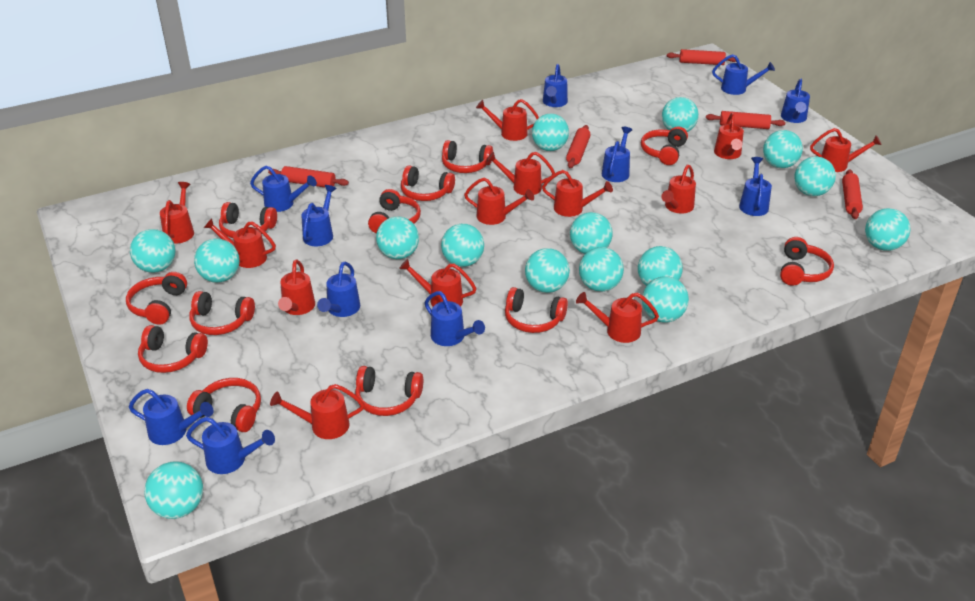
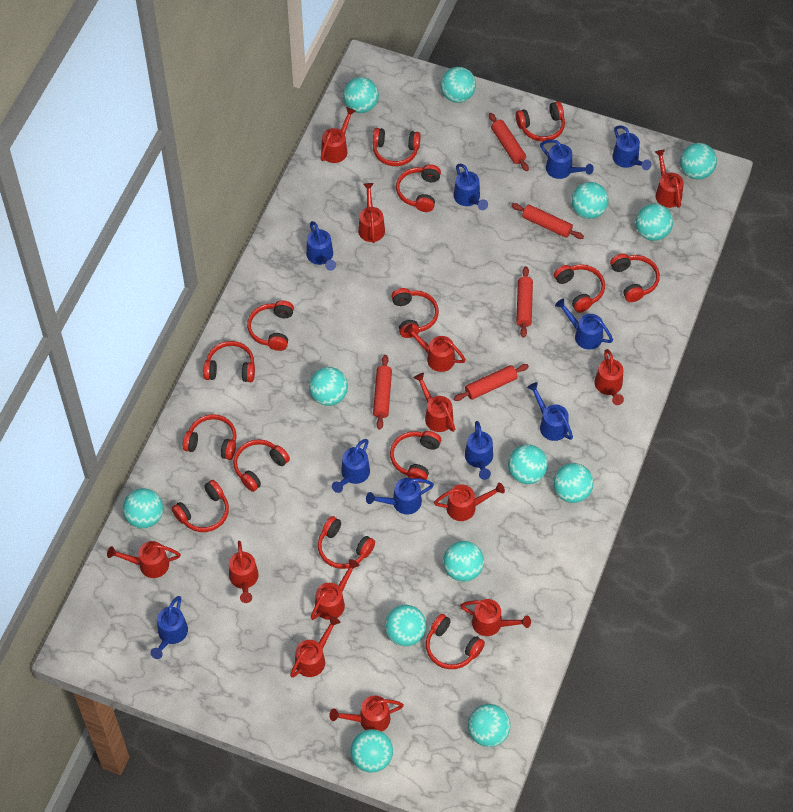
blue watering can: 11 -> 10
red headphones: 12 -> 14
turquoise ball: 15 -> 13

